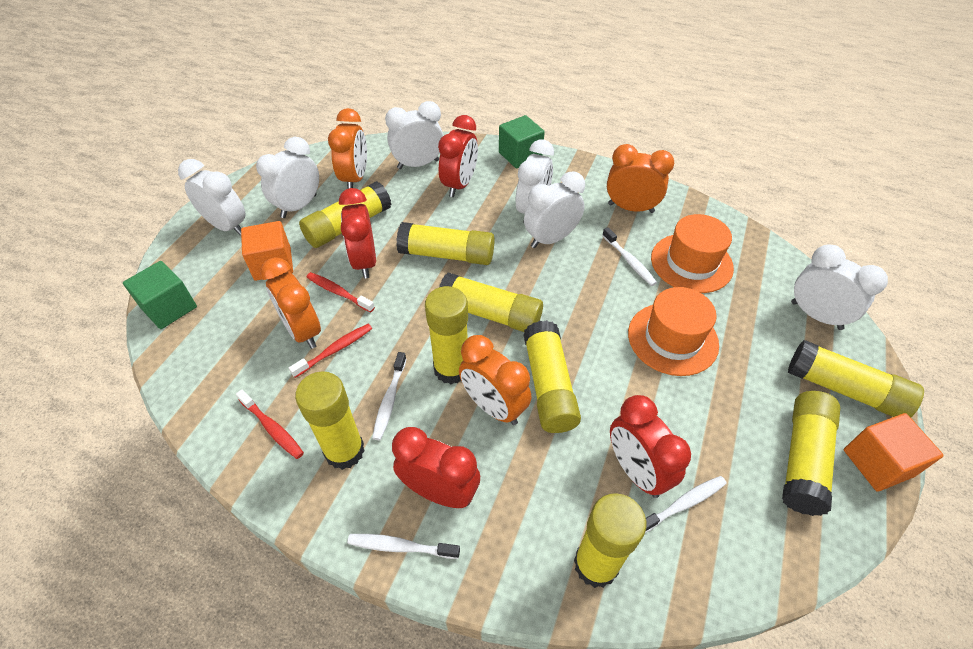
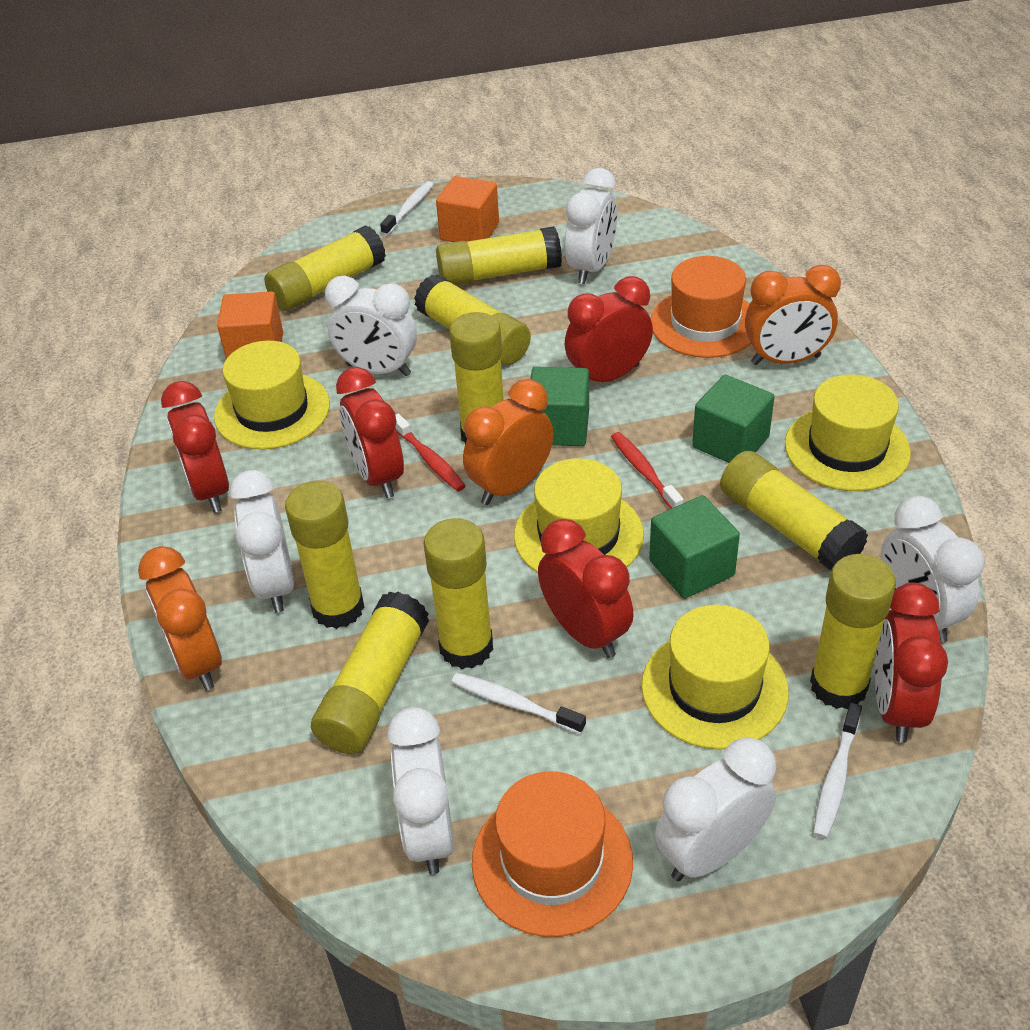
green cube: 2 -> 3
orange clock: 4 -> 3
red clock: 4 -> 5
red toothbrush: 3 -> 2
white toothbrush: 4 -> 3
yellow hat: 0 -> 4

